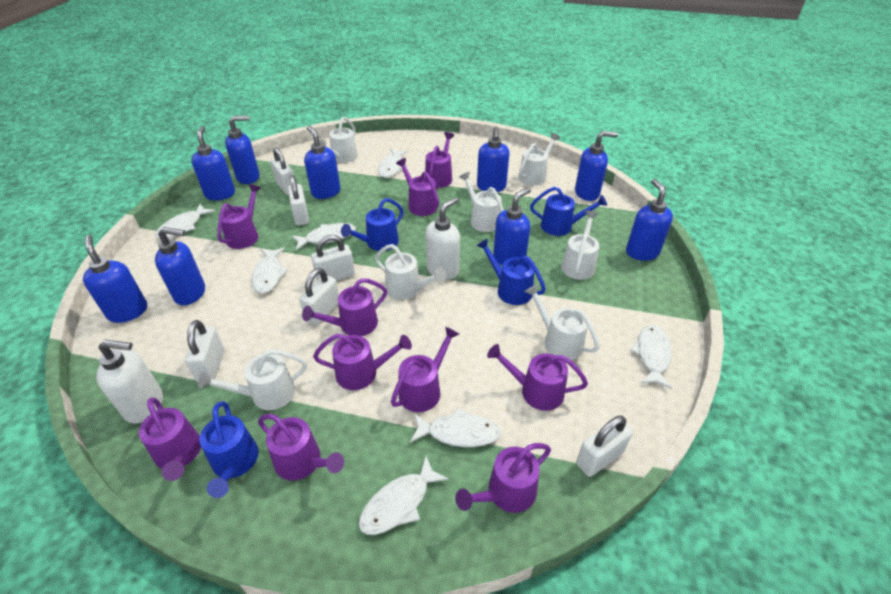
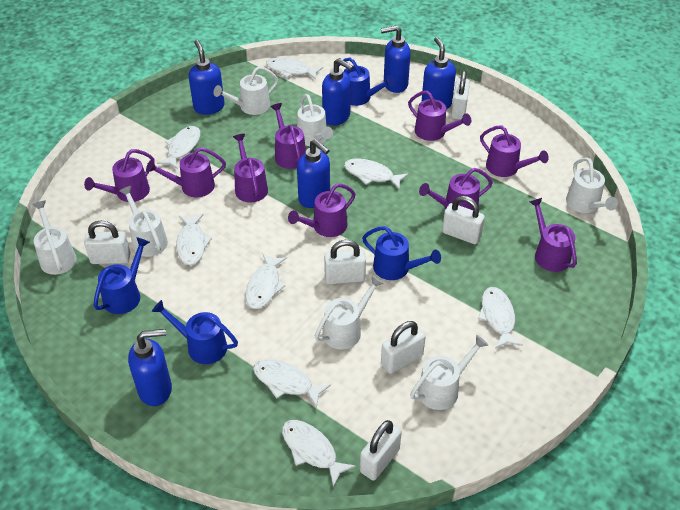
blue soap dispenser: 9 -> 6
purple watering can: 10 -> 9
white fish: 7 -> 8
white soap dispenser: 2 -> 0

